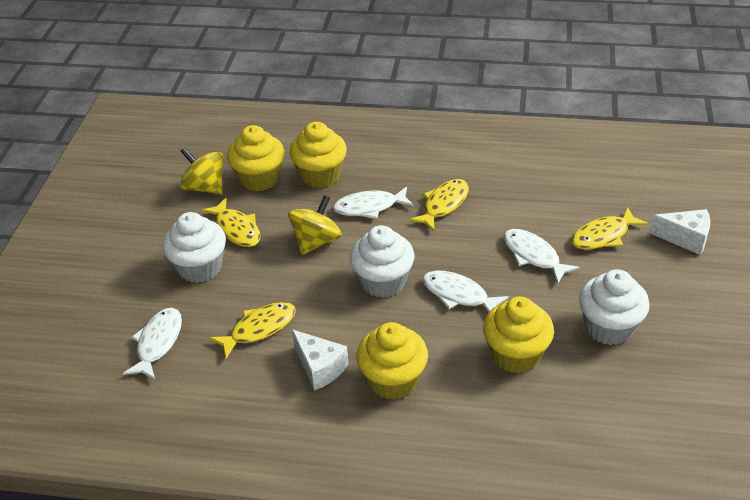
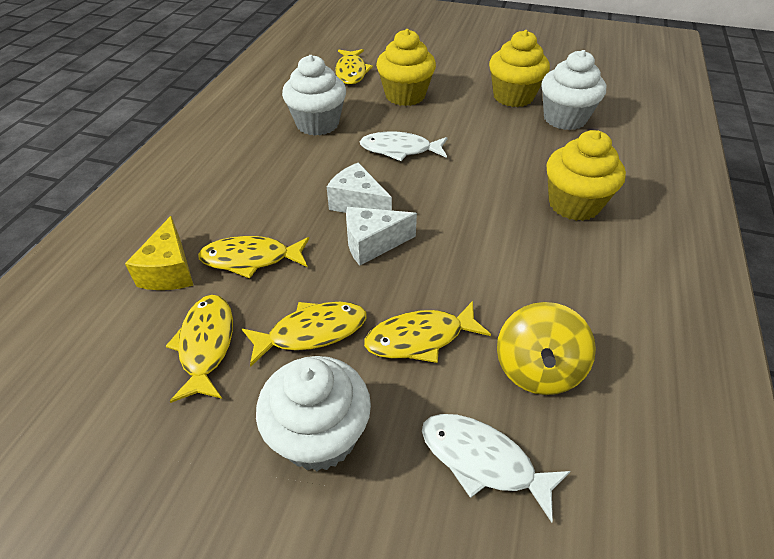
white fish: 4 -> 2
yellow cheese: 0 -> 1
yellow cupcake: 4 -> 3
yellow fish: 4 -> 5
yellow spinning top: 2 -> 1

